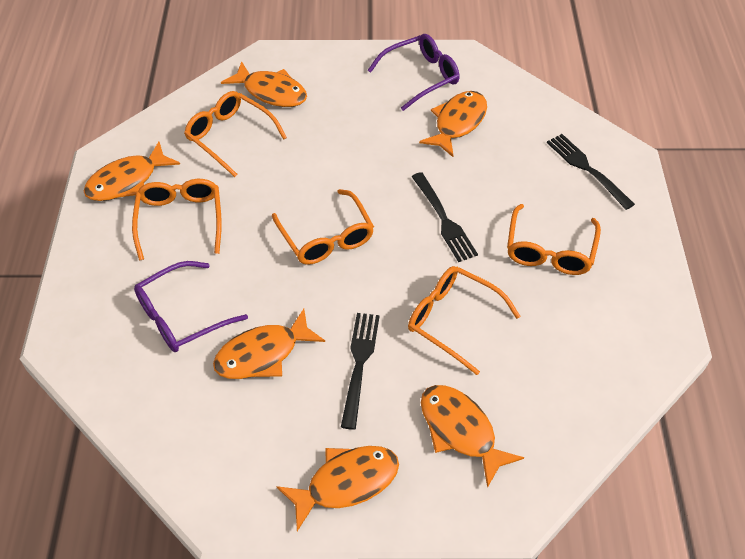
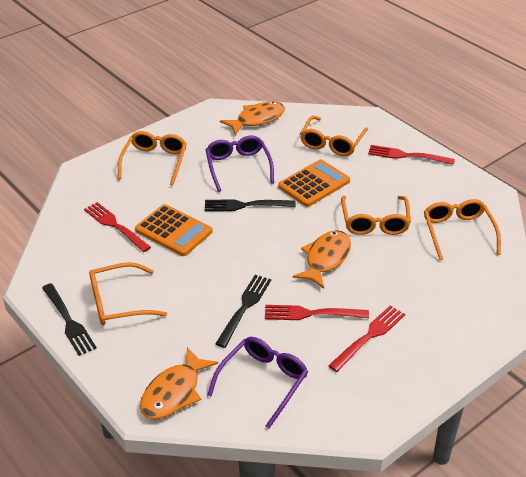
orange calculator: 0 -> 2
orange fish: 6 -> 3
red fork: 0 -> 4

